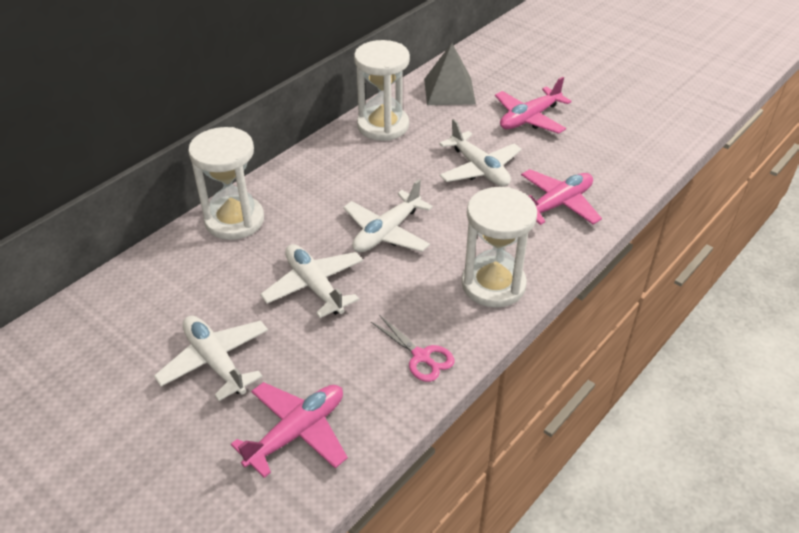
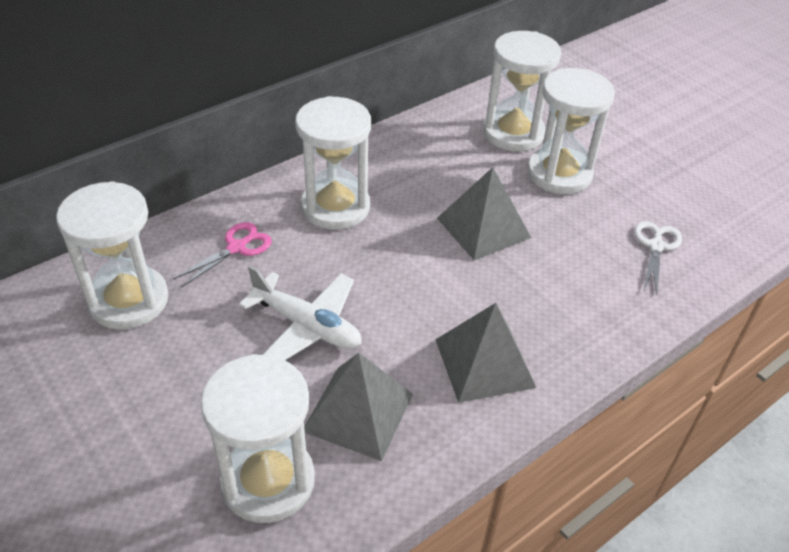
grey pyramid: 1 -> 3
pink plane: 3 -> 0
white hourglass: 3 -> 5
white plane: 4 -> 1
white scissors: 0 -> 1

